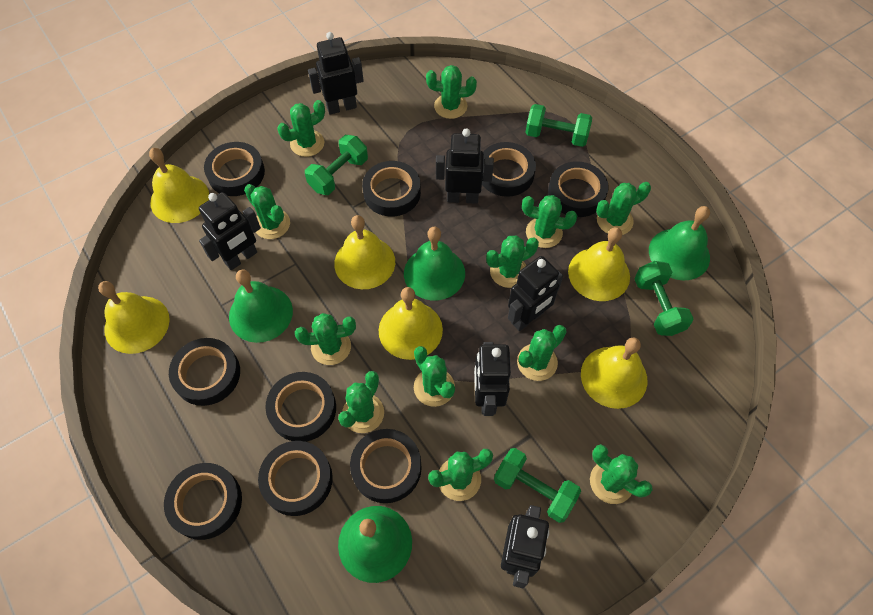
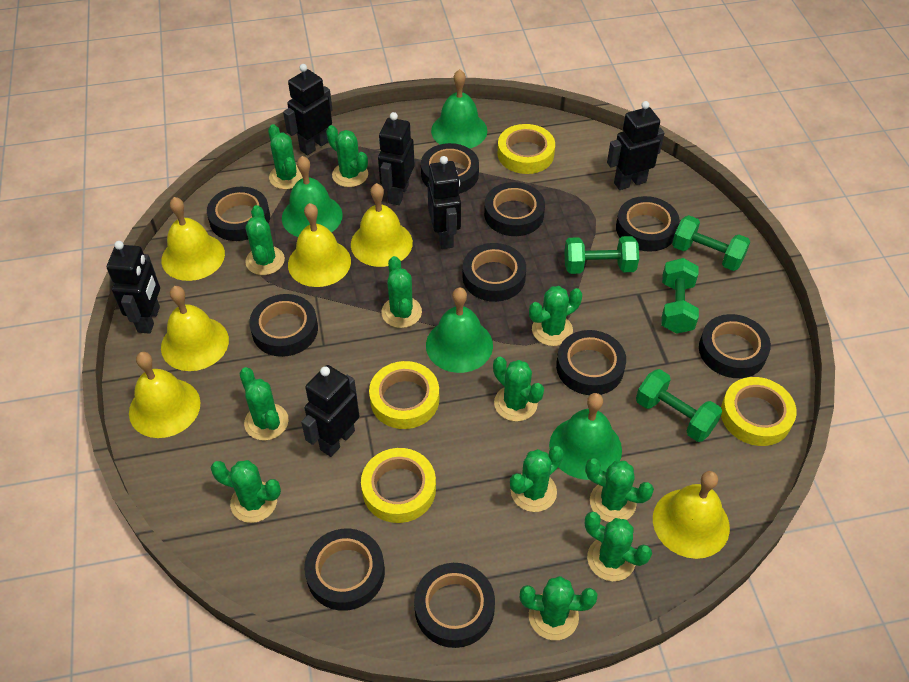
black tape: 9 -> 10
yellow tape: 0 -> 4

